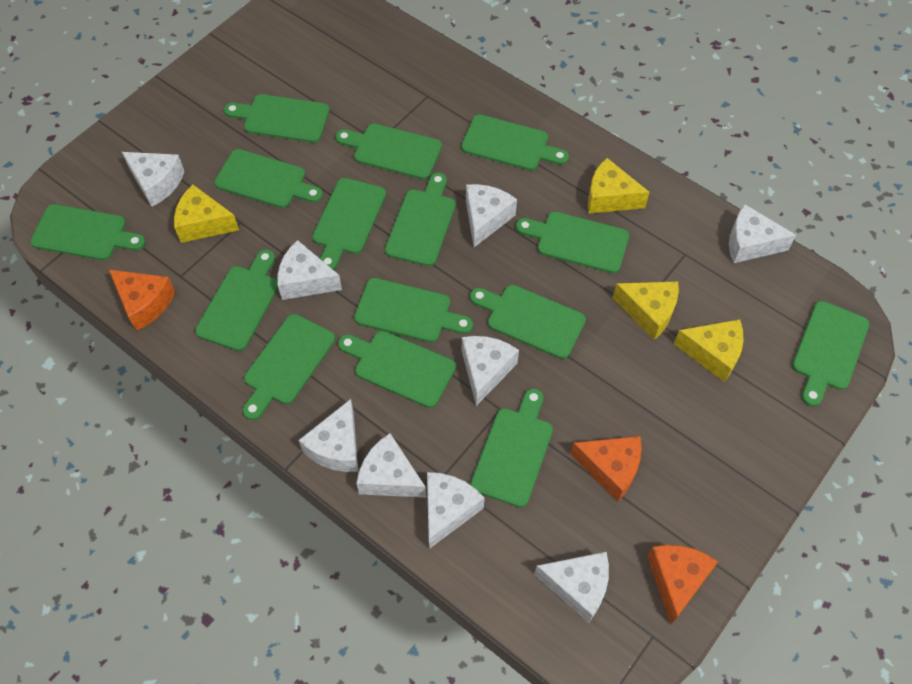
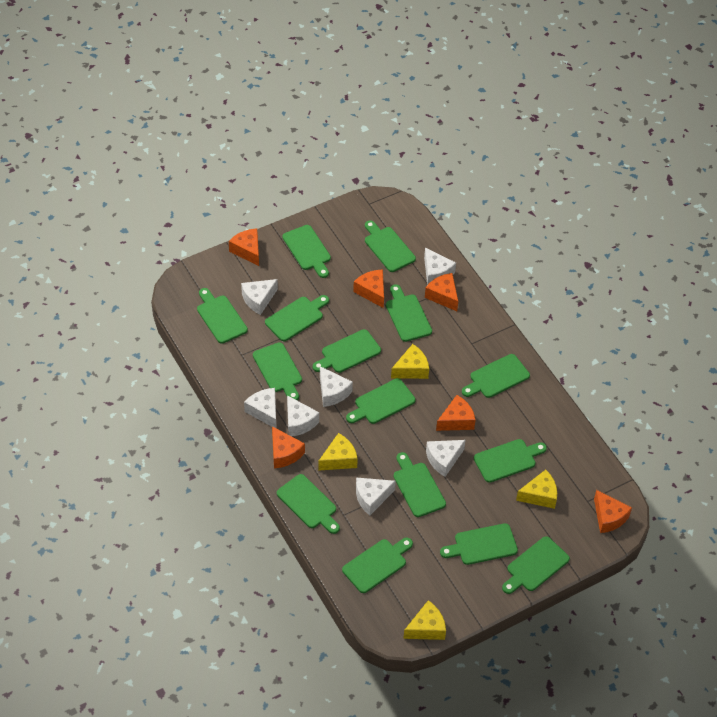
orange cheese: 3 -> 6
white cheese: 9 -> 7

